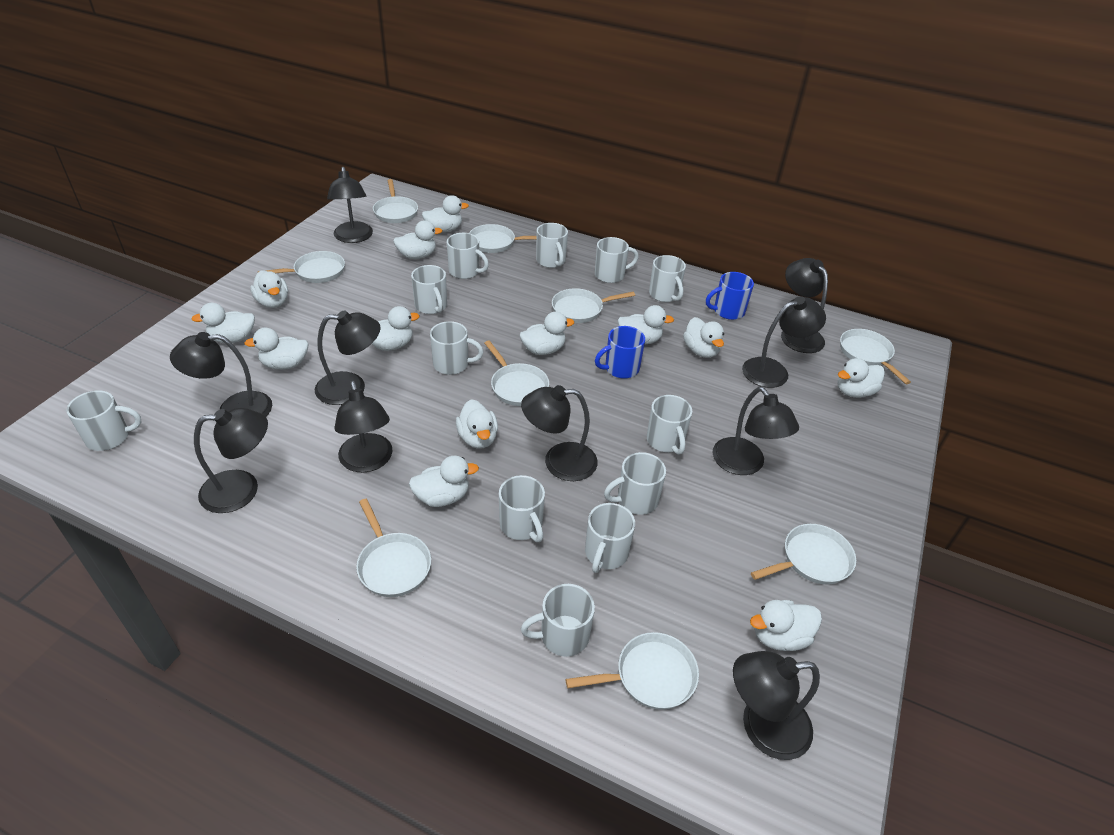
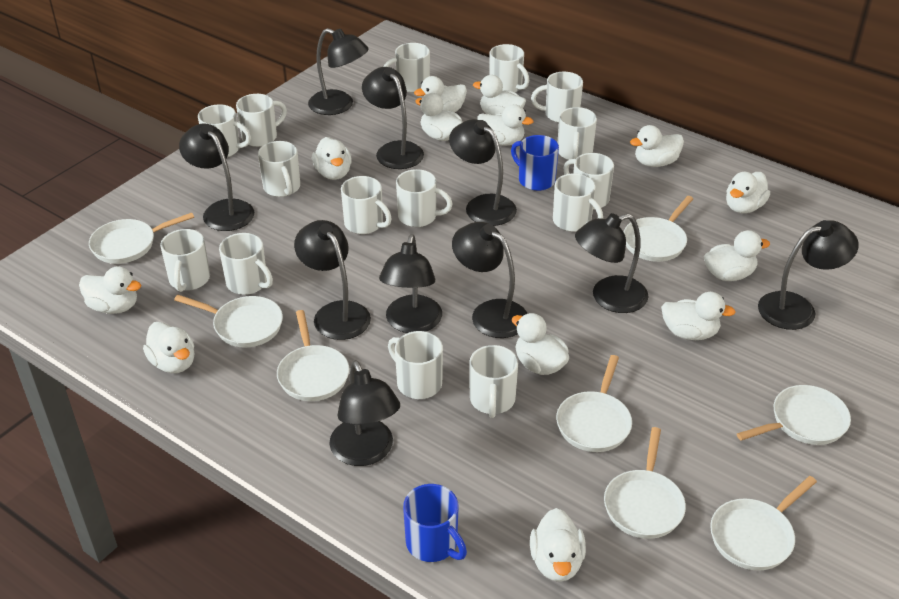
white mug: 12 -> 15
white pan: 9 -> 8

